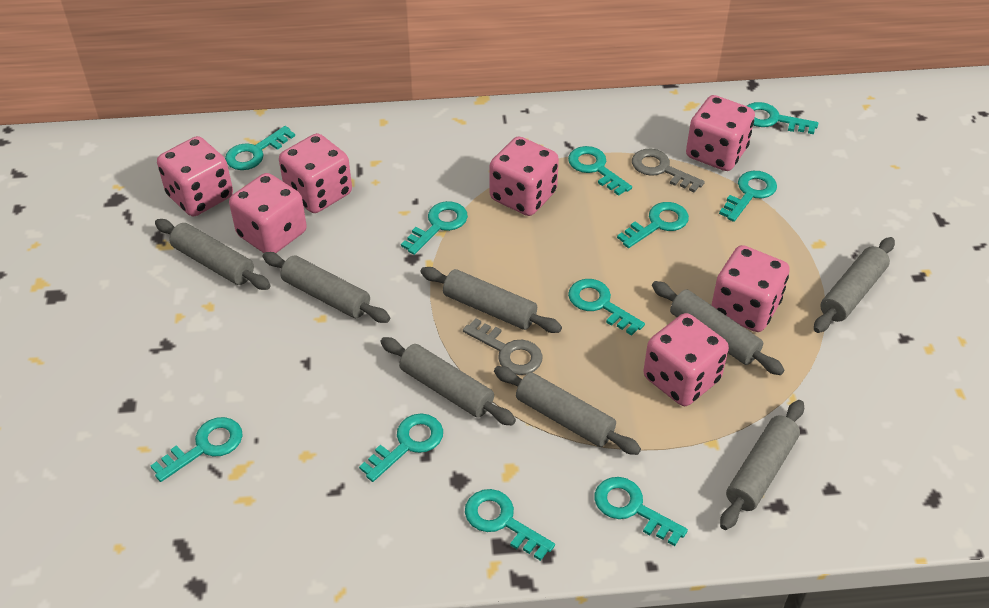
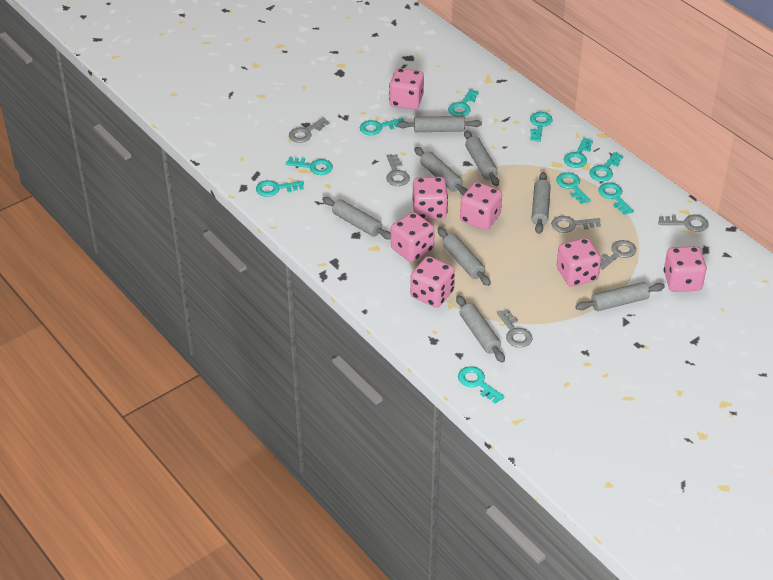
grey key: 2 -> 6
turquoise key: 11 -> 10

